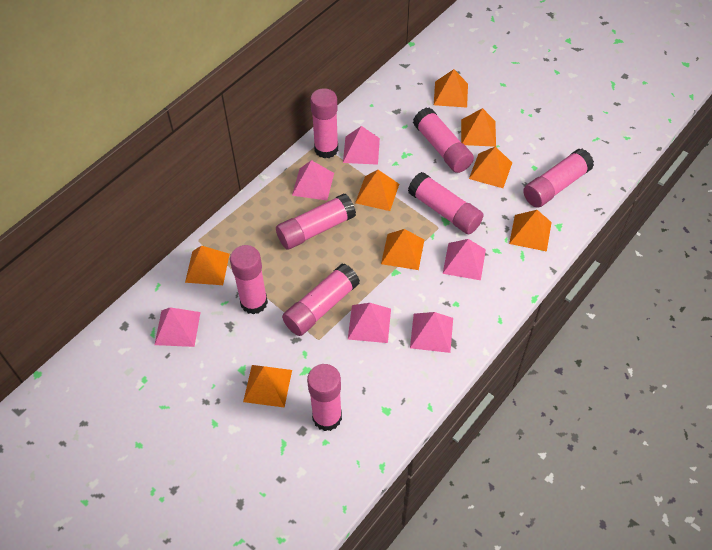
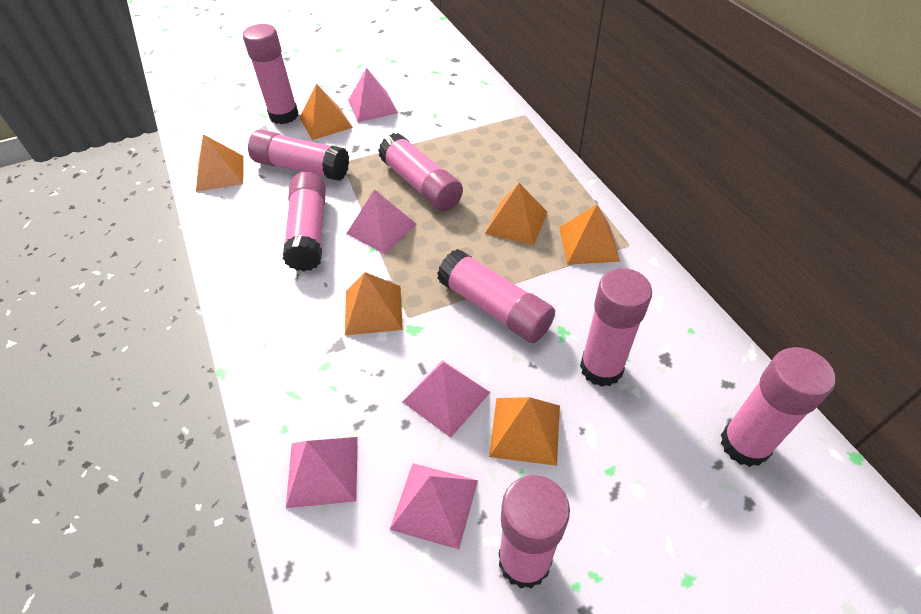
orange pyramid: 8 -> 6
pink pyramid: 6 -> 5

